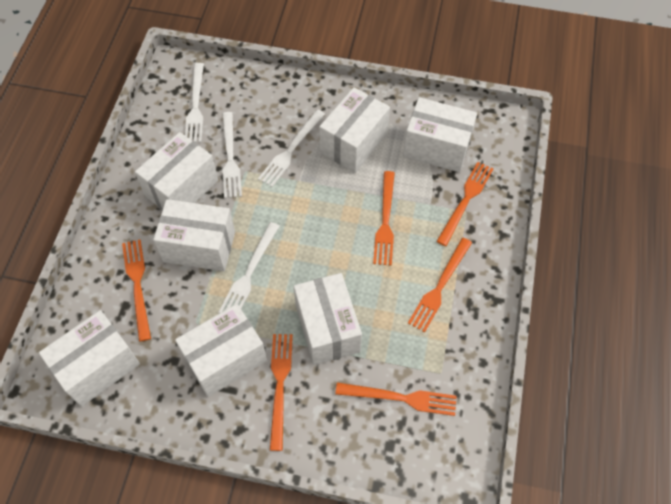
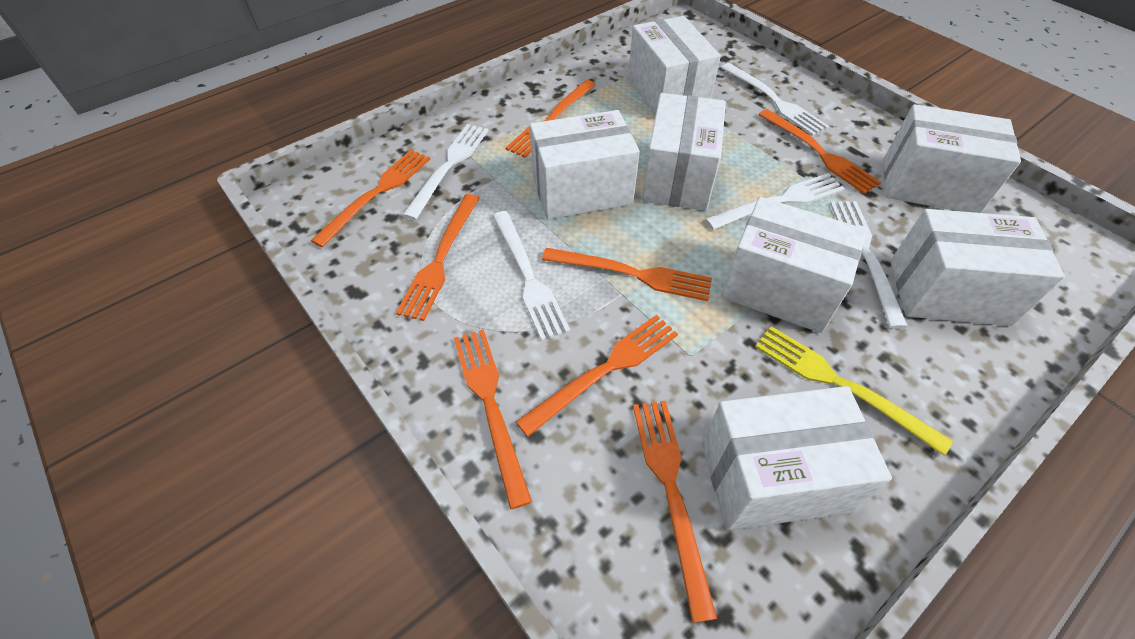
orange fork: 6 -> 8
white fork: 4 -> 5
yellow fork: 0 -> 1

